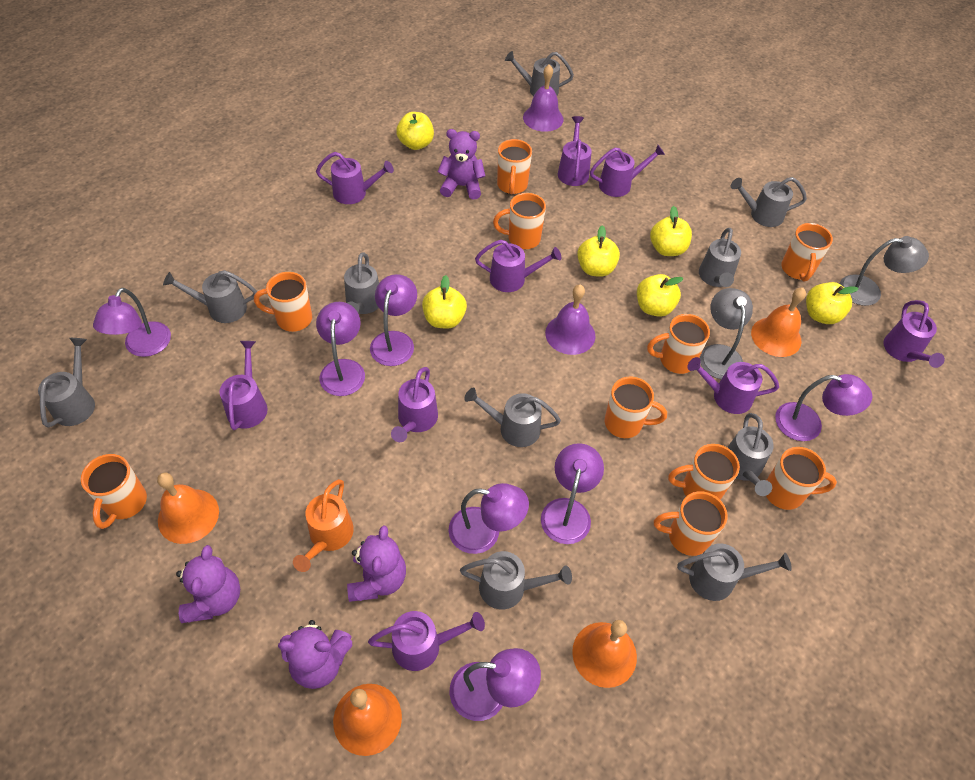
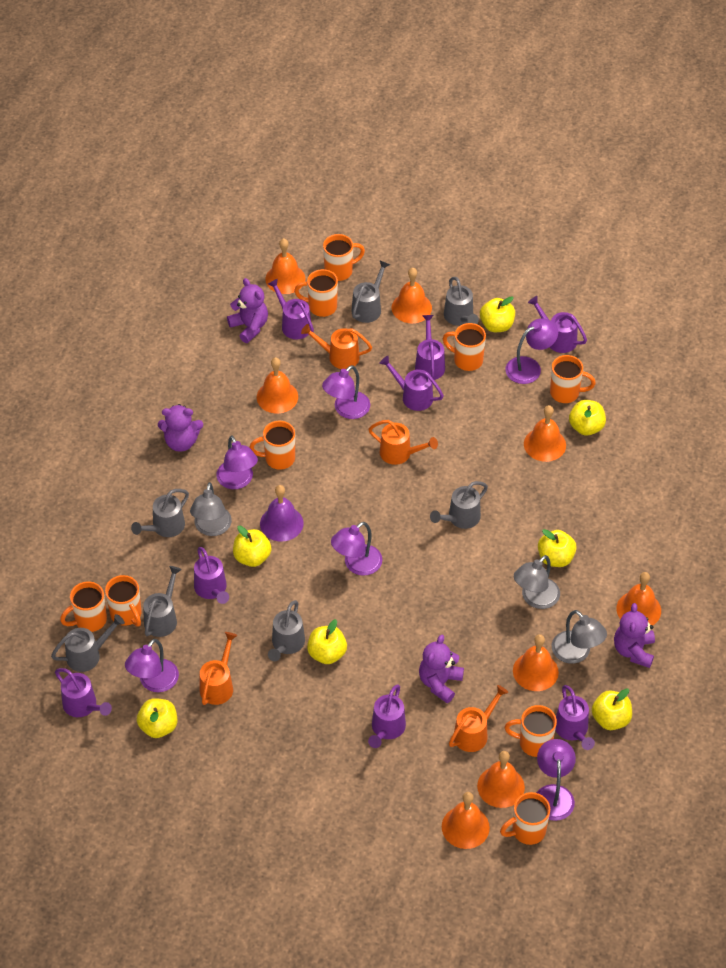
grey lamp: 2 -> 3
grey watering can: 10 -> 7
orange bell: 4 -> 8
orange mug: 10 -> 9
orange watering can: 1 -> 4
purple bell: 2 -> 1
purple lamp: 7 -> 6
purple watering can: 9 -> 8
yellow apple: 6 -> 7

